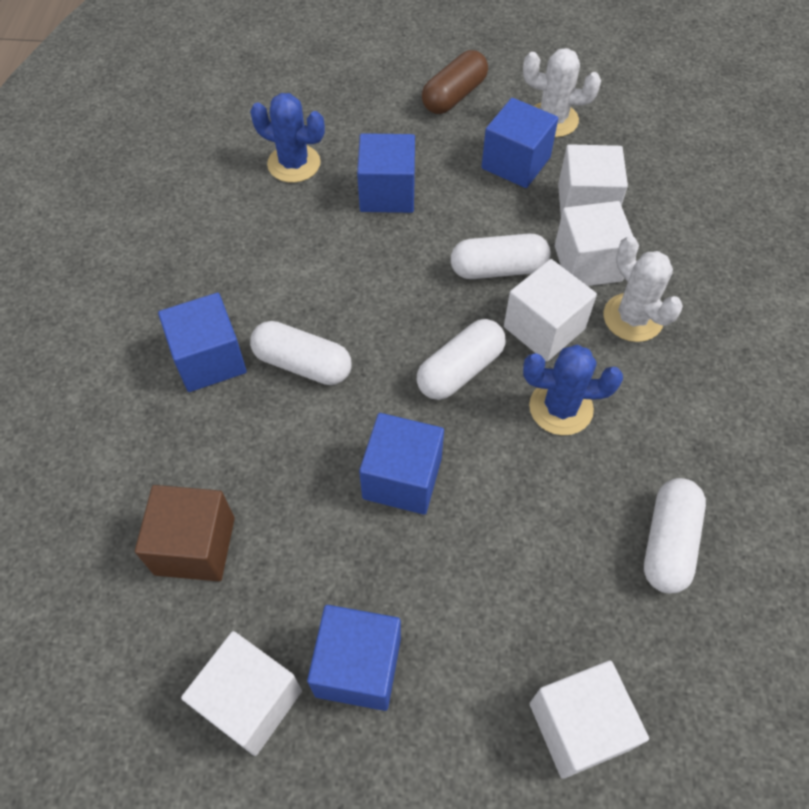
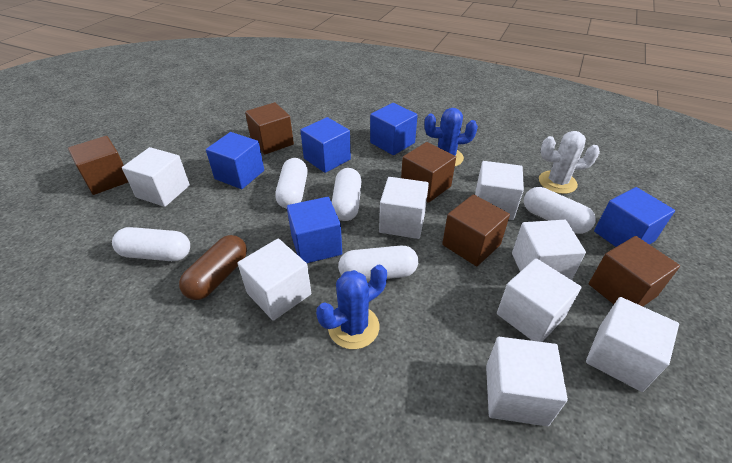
brown cube: 1 -> 5
white cactus: 2 -> 1
white capsule: 4 -> 5
white cube: 5 -> 8

